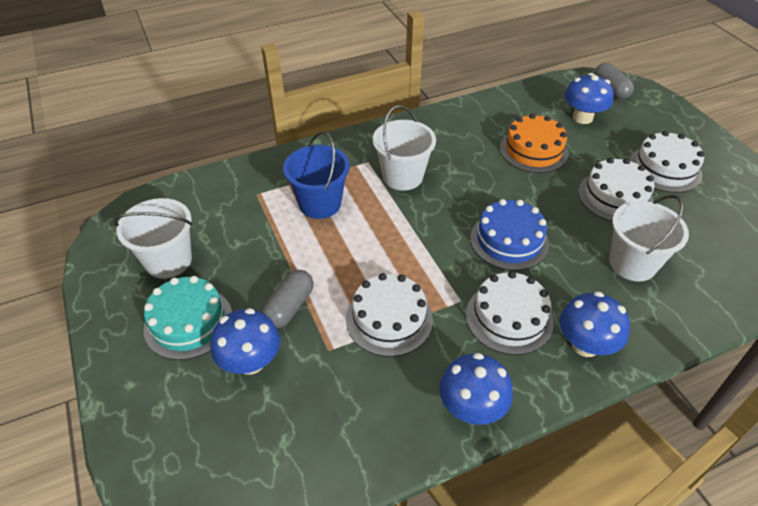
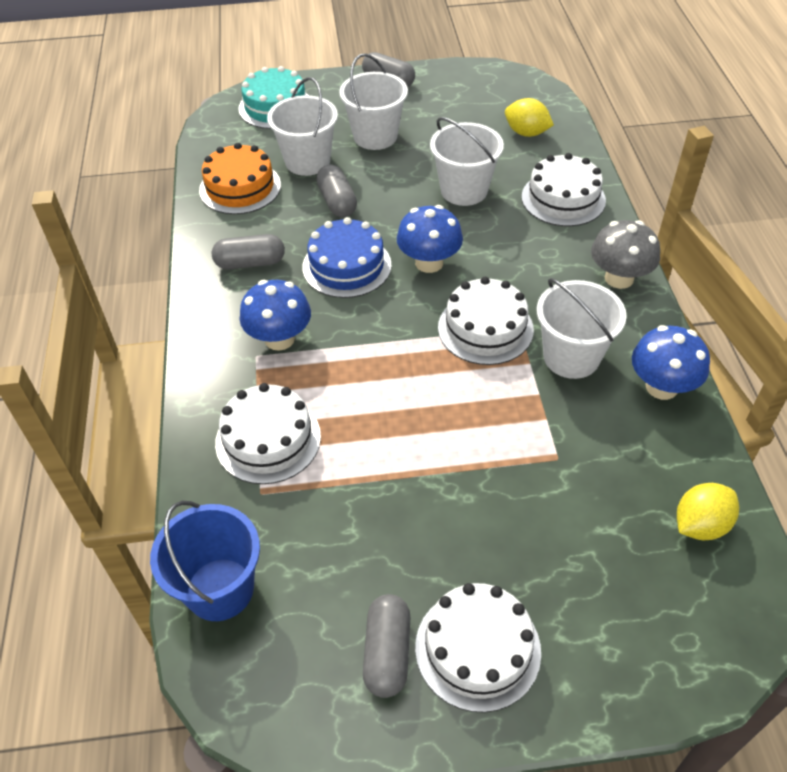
blue mushroom: 4 -> 3
grey capsule: 2 -> 4
grey mushroom: 0 -> 1
white bucket: 3 -> 4
yellow lemon: 0 -> 2

